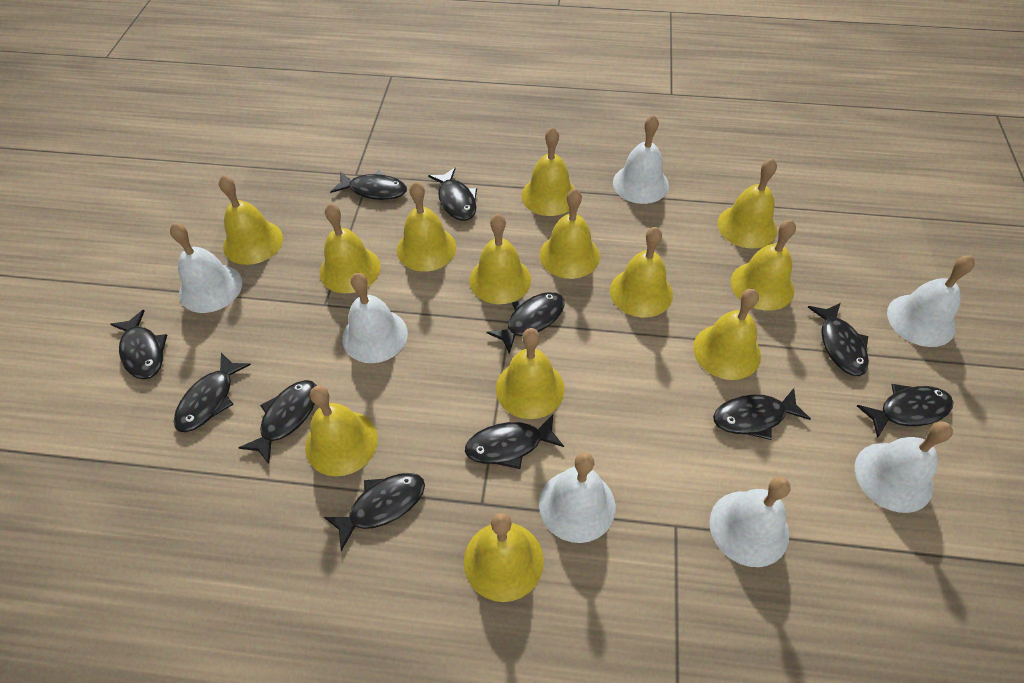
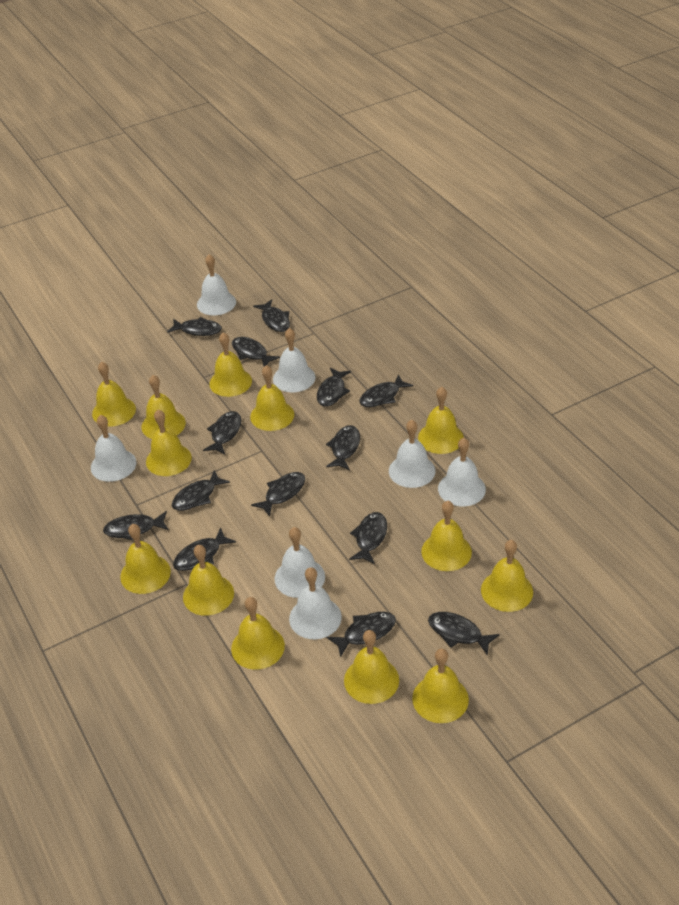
black fish: 11 -> 14

